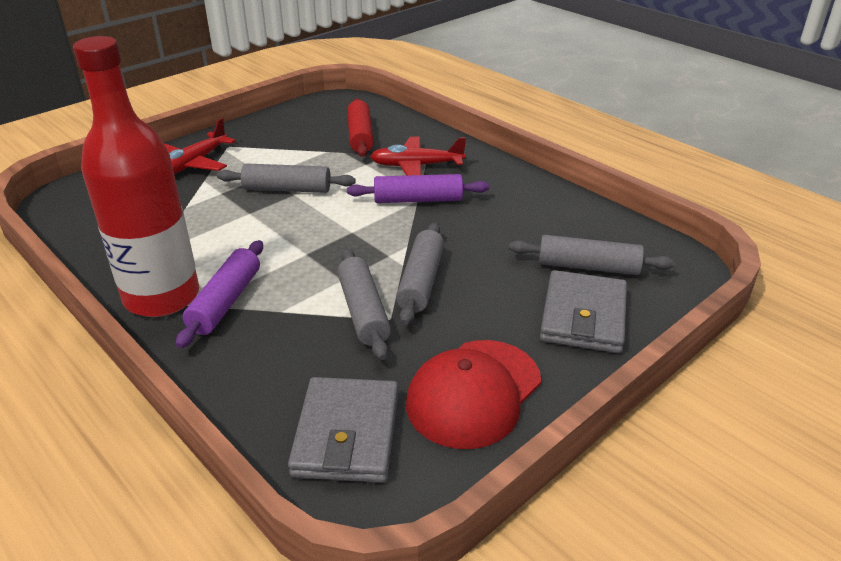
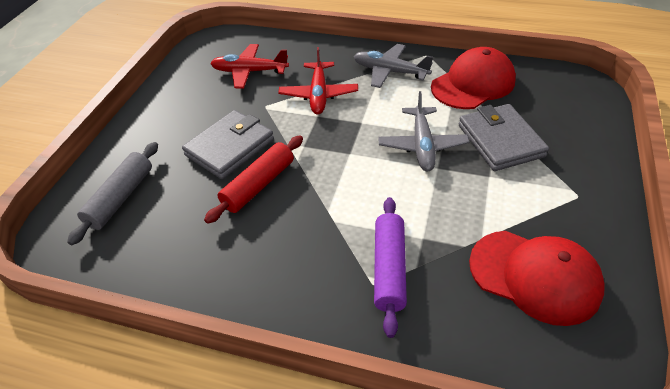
grey plane: 0 -> 2
grey rolling pin: 4 -> 1
purple rolling pin: 2 -> 1
red bottle: 1 -> 0
red cap: 1 -> 2

